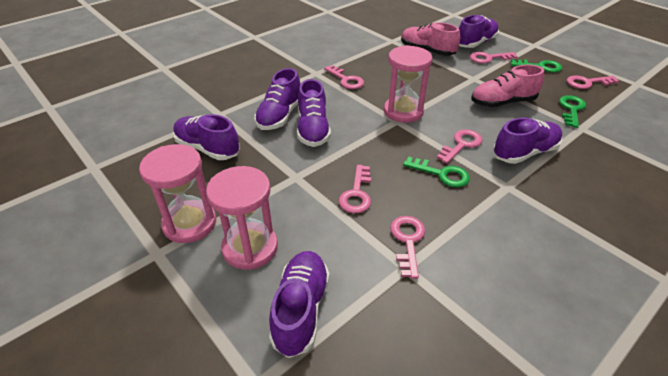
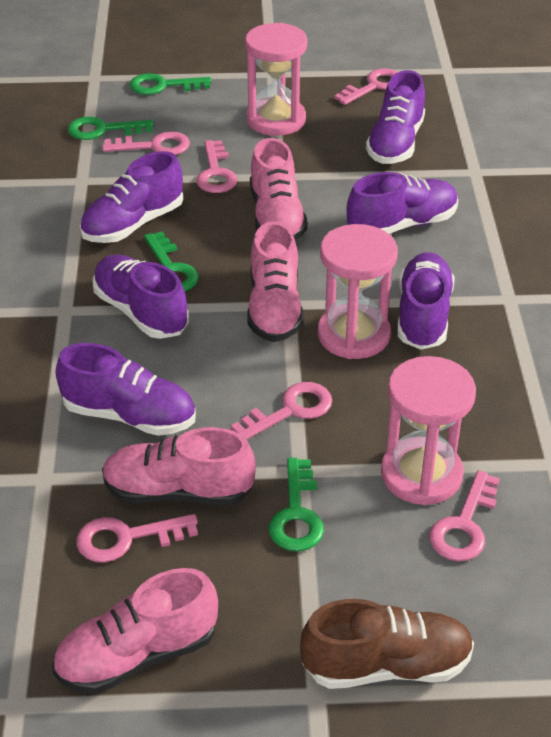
brown shoe: 0 -> 1
green key: 3 -> 4
pink shoe: 2 -> 4

